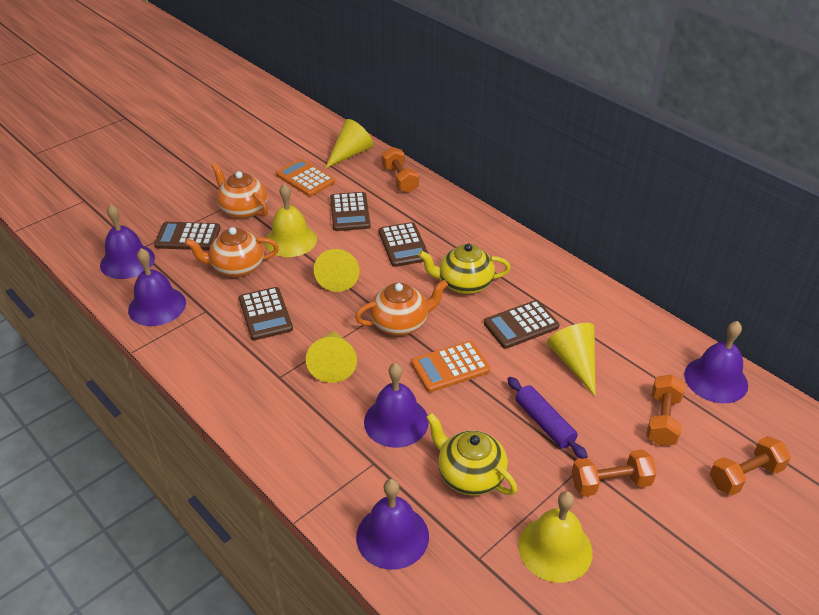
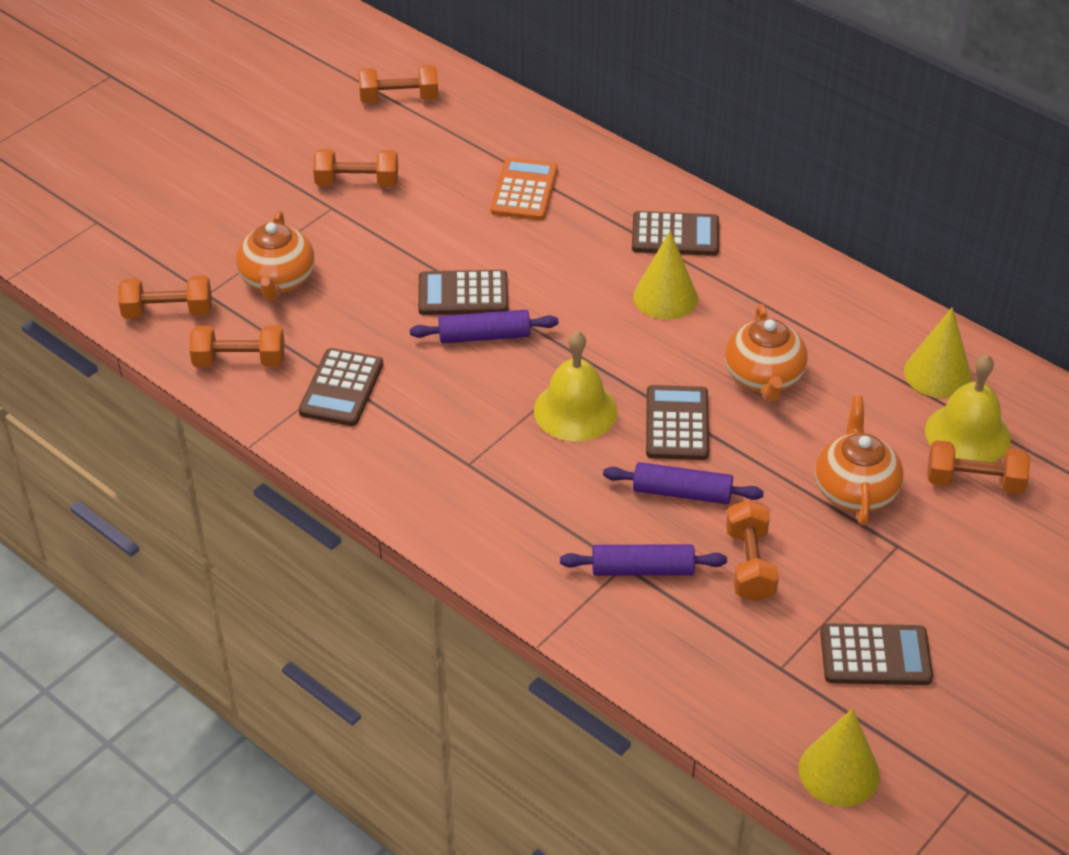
orange calculator: 2 -> 1
orange dumbbell: 4 -> 6
purple bell: 5 -> 0
purple rolling pin: 1 -> 3
yellow cone: 4 -> 3
yellow teapot: 2 -> 0

